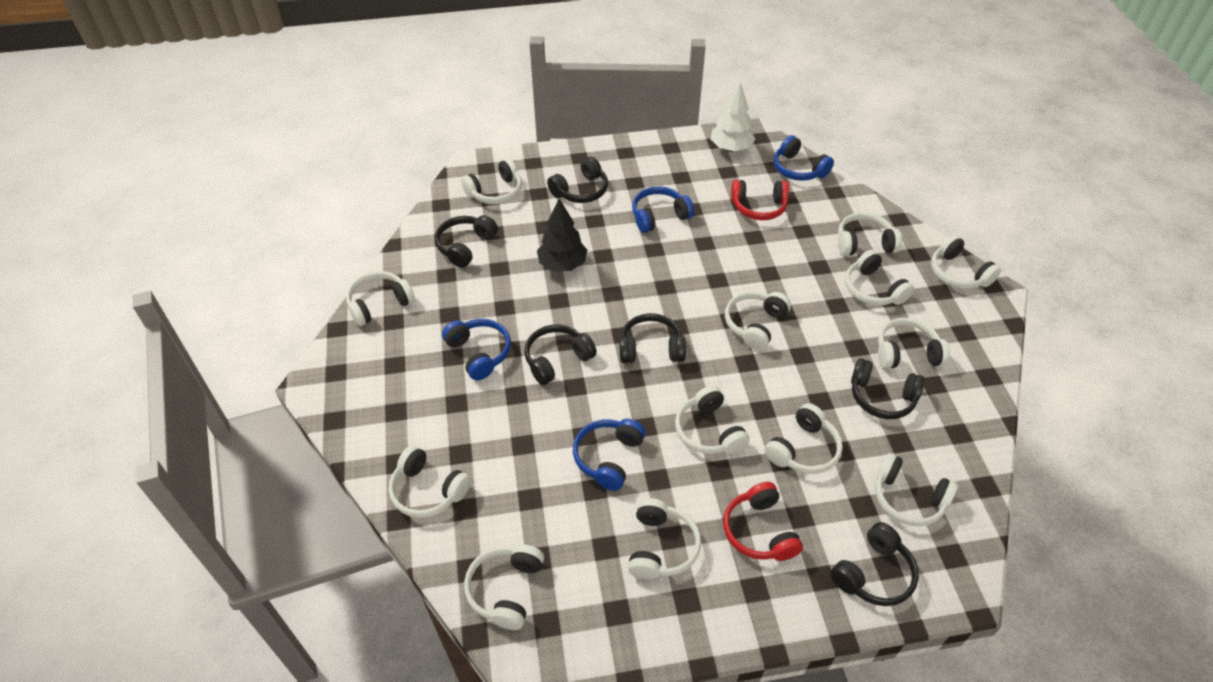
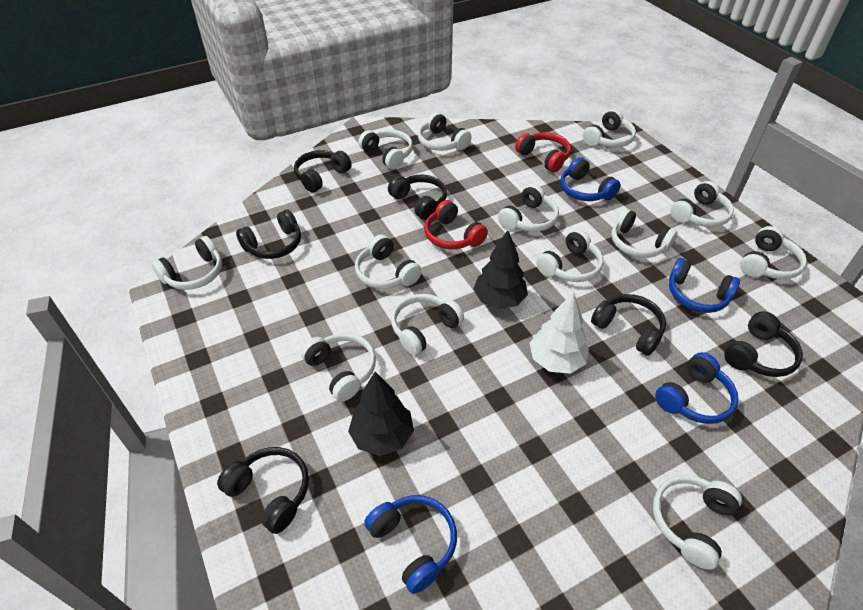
black tree: 1 -> 2

